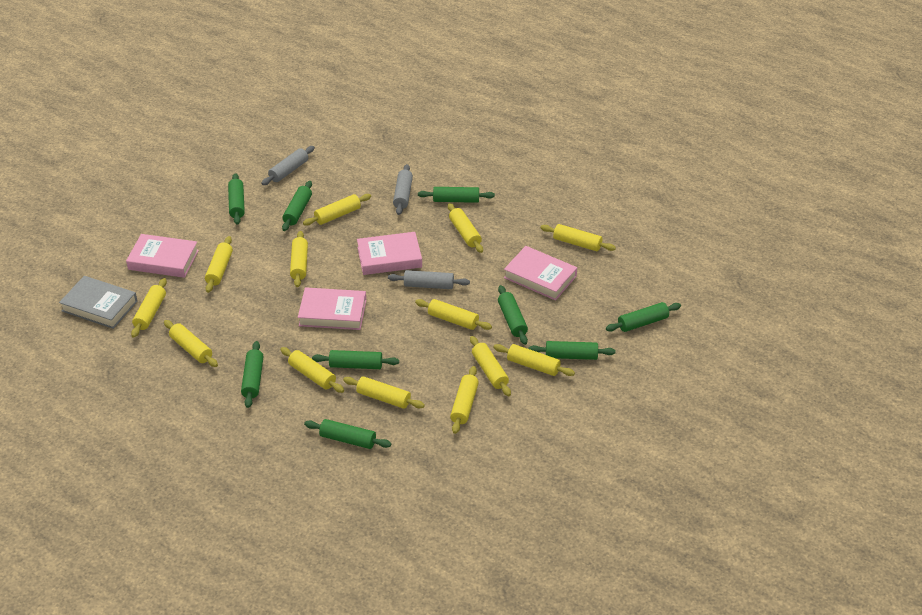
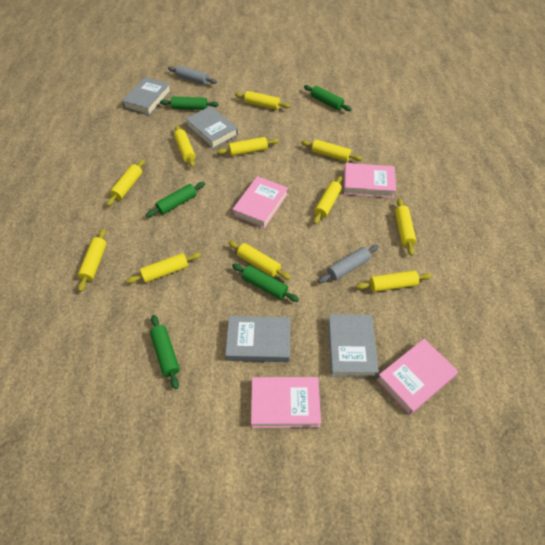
green rolling pin: 9 -> 5
grey book: 1 -> 4
grey rolling pin: 3 -> 2
yellow rolling pin: 13 -> 11

